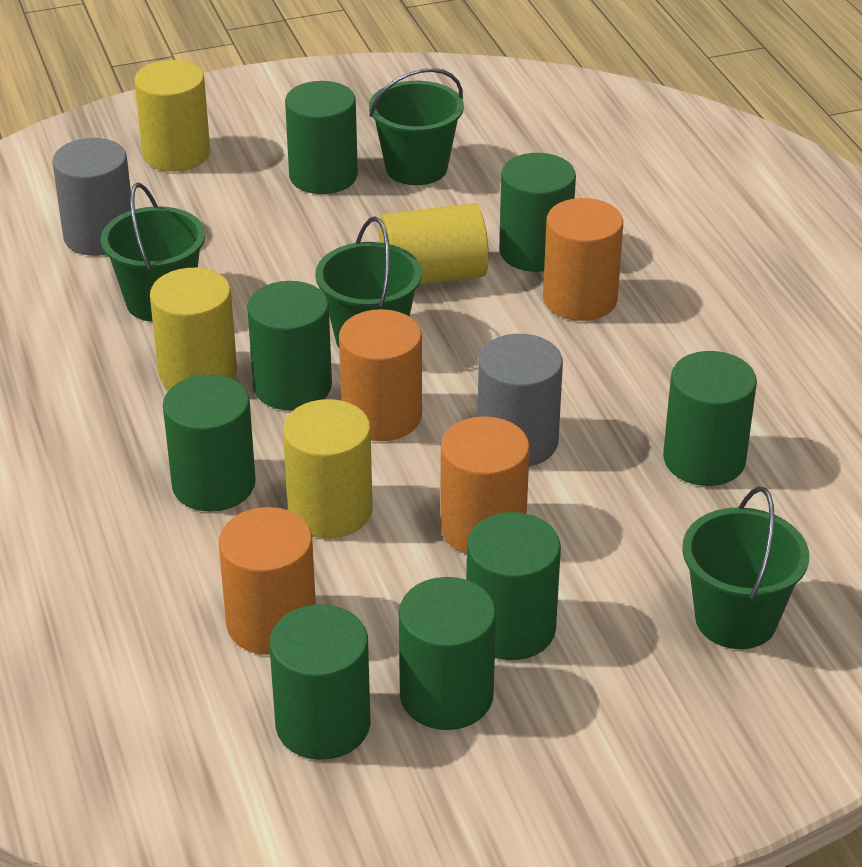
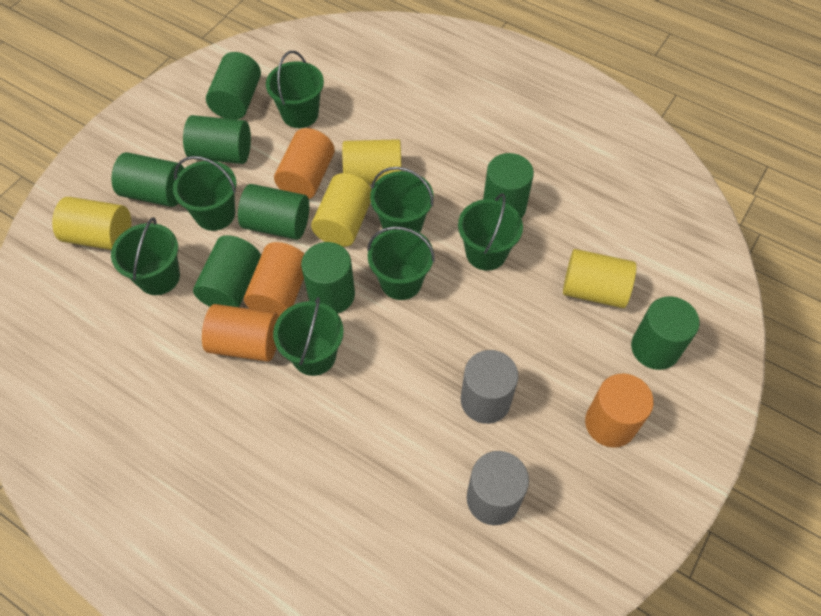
green bucket: 4 -> 7

